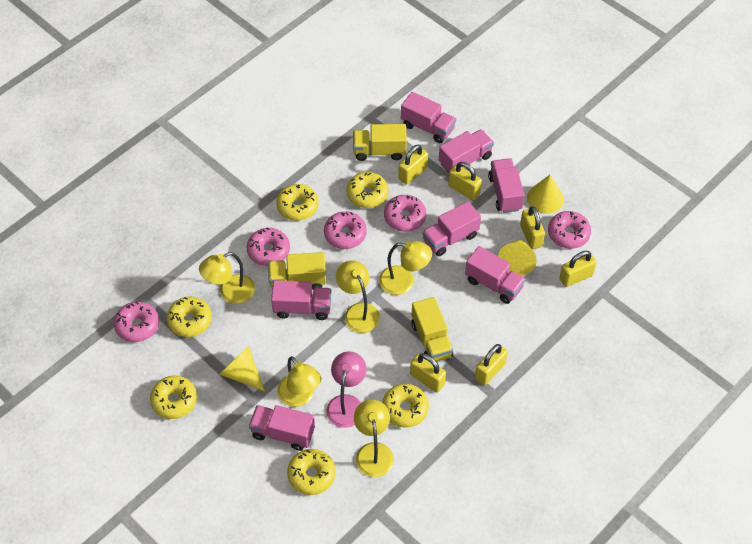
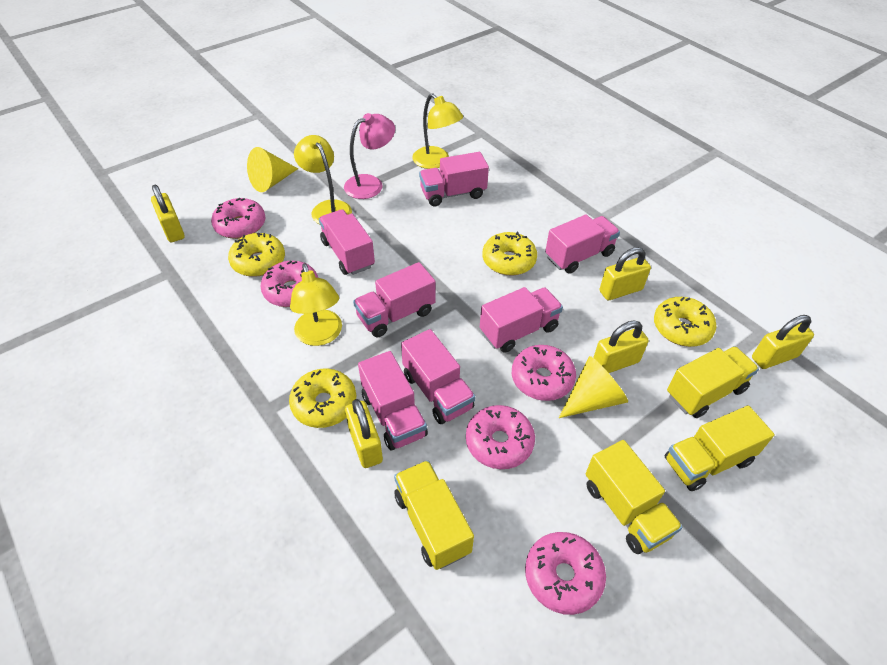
yellow cone: 3 -> 2
yellow donut: 6 -> 4
yellow lamp: 5 -> 3
yellow padlock: 6 -> 5
yellow truck: 3 -> 4

